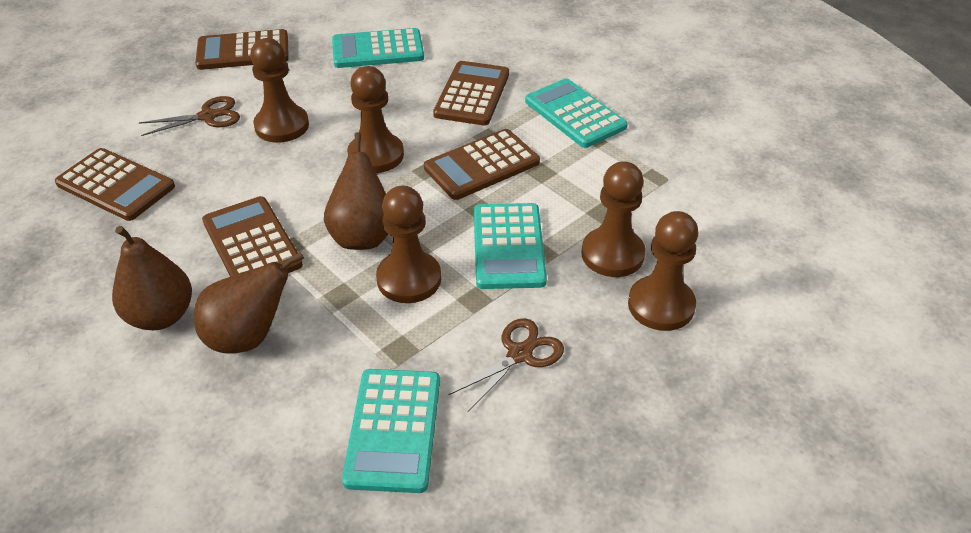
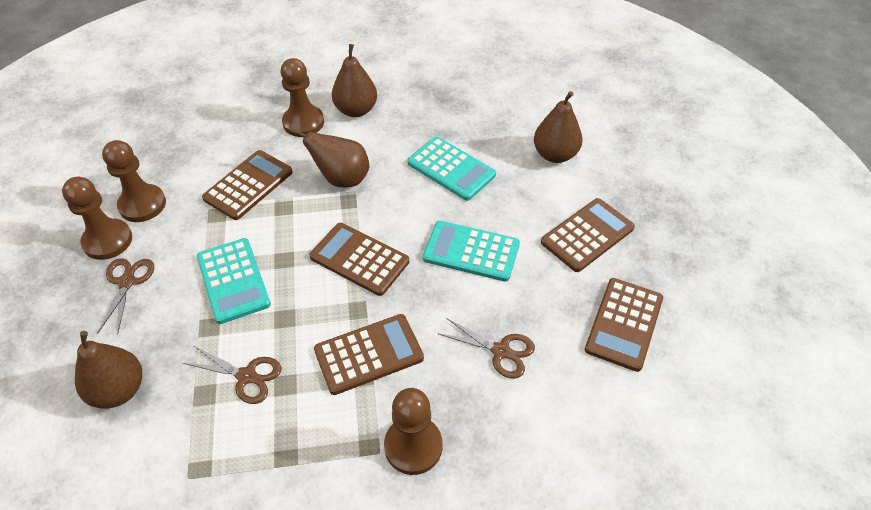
brown pawn: 5 -> 4
brown pear: 3 -> 4
brown scissors: 2 -> 3
turquoise calculator: 4 -> 3

